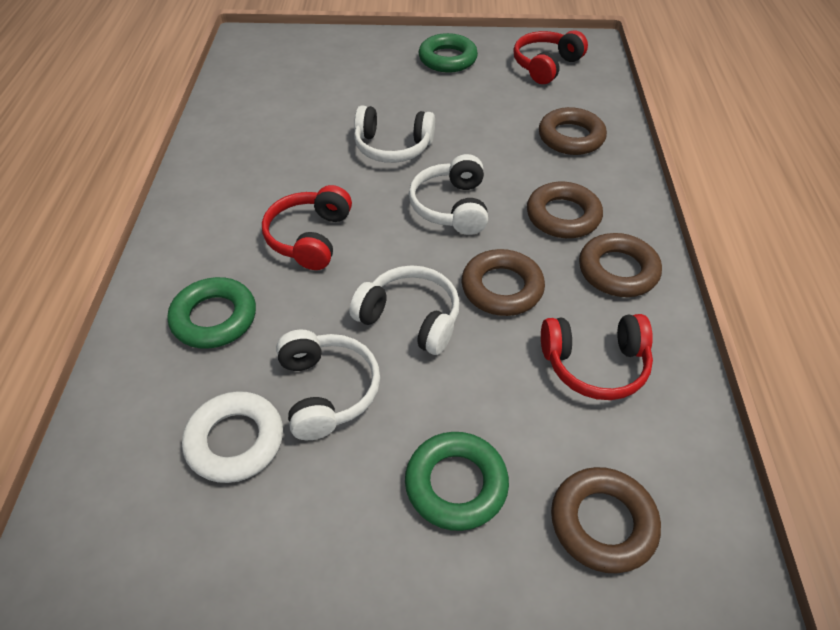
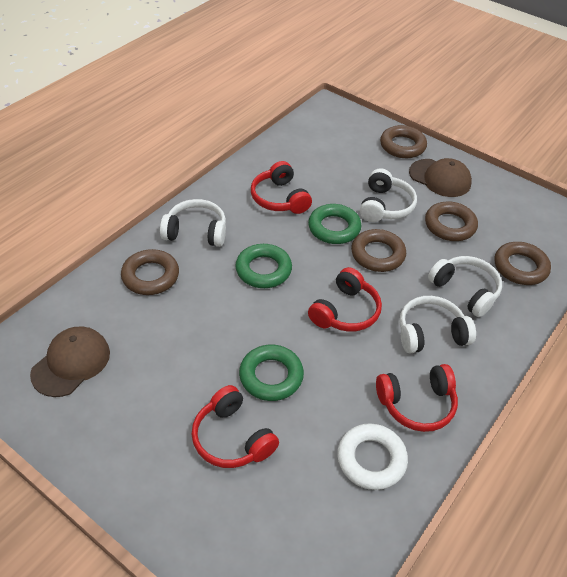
brown cap: 0 -> 2
red headphones: 3 -> 4

